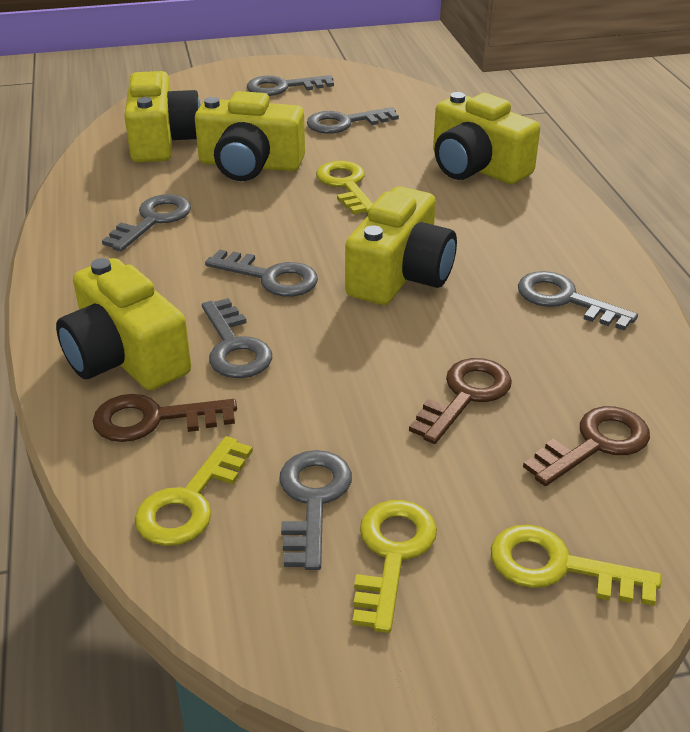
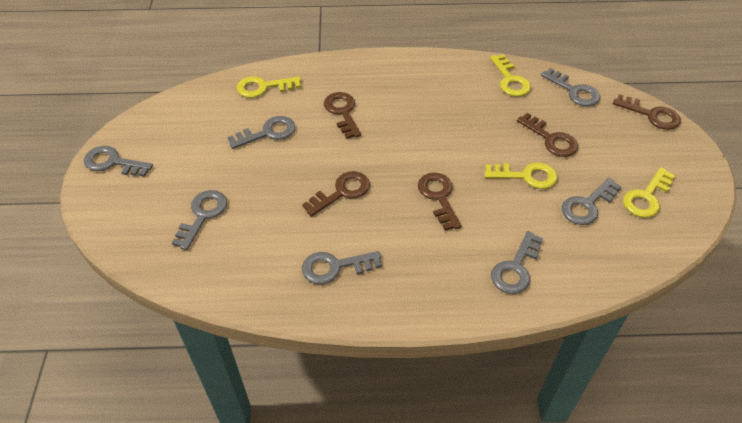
brown key: 3 -> 5
yellow camera: 5 -> 0

